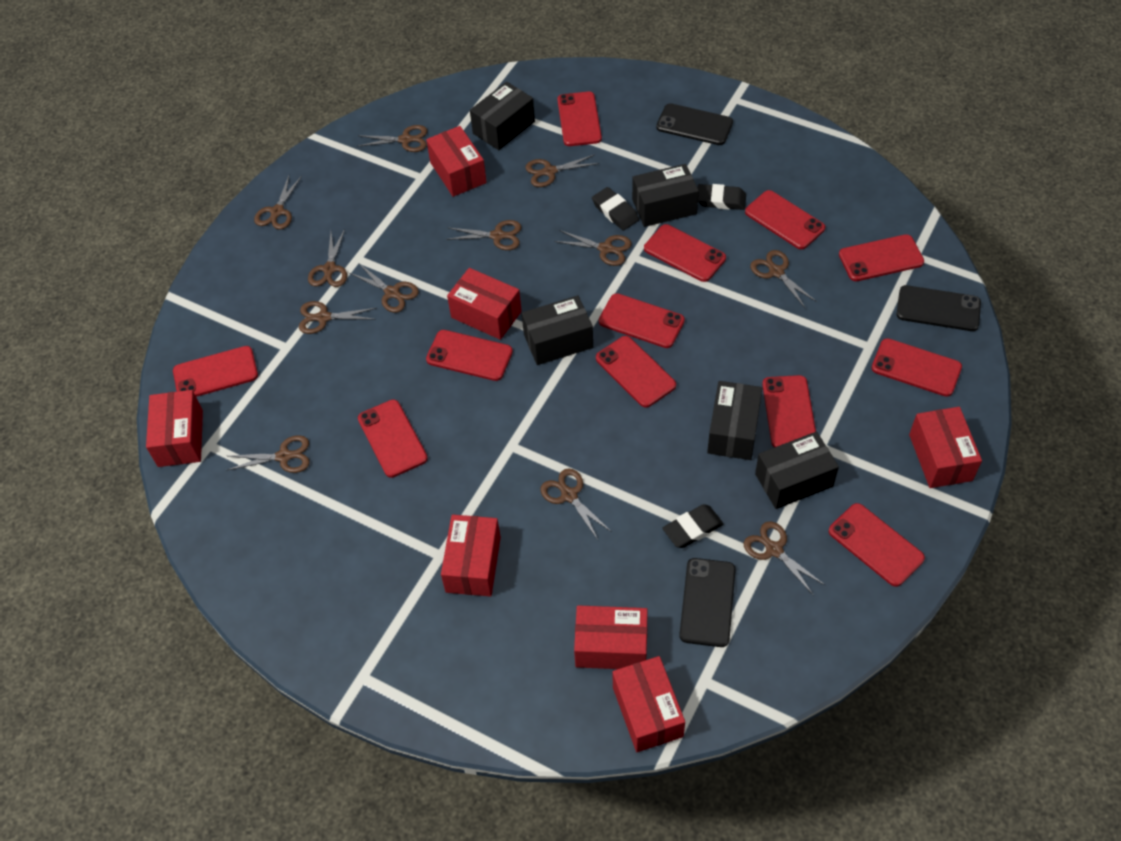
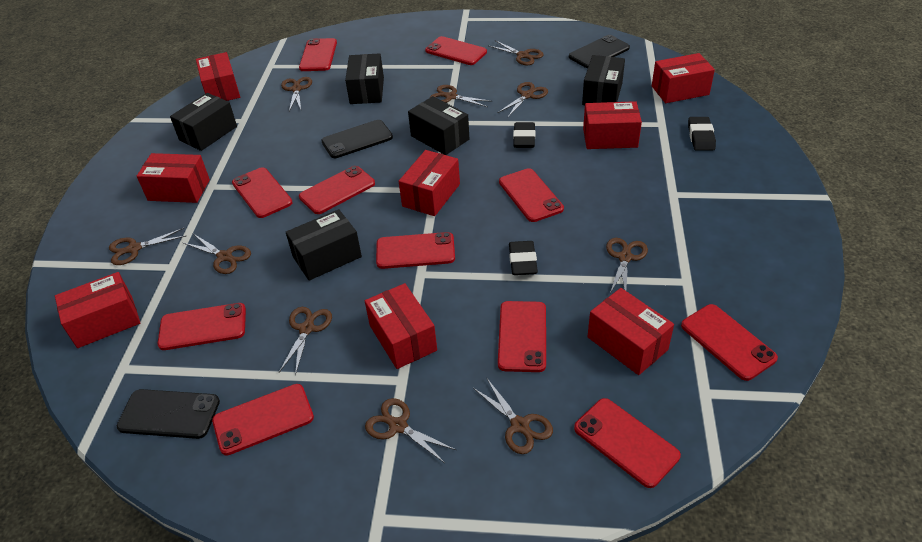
brown scissors: 12 -> 10
red box: 7 -> 8
red phone: 12 -> 11

